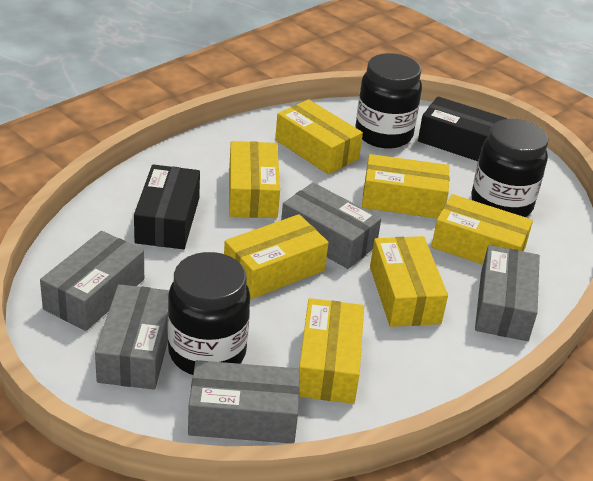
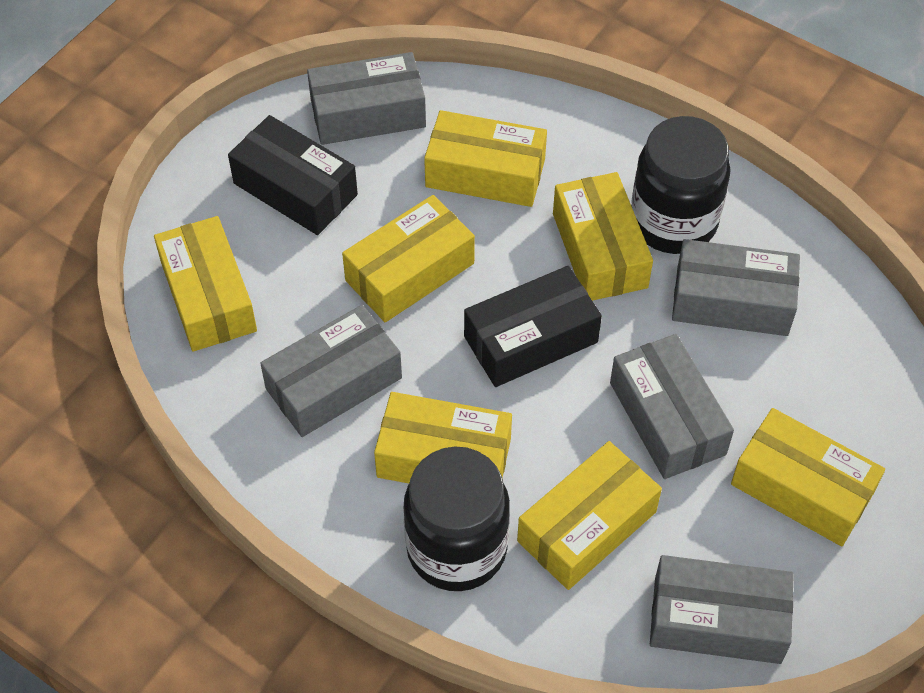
black jar: 3 -> 2

